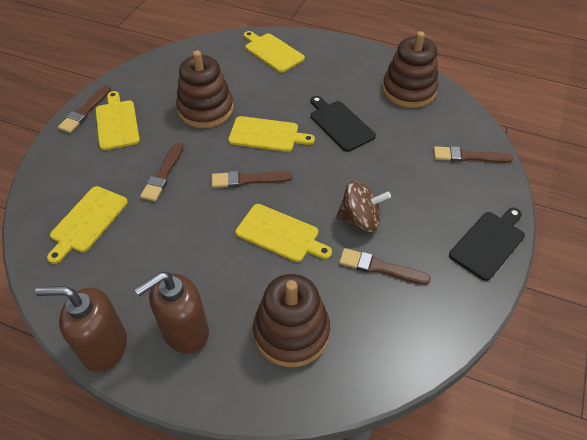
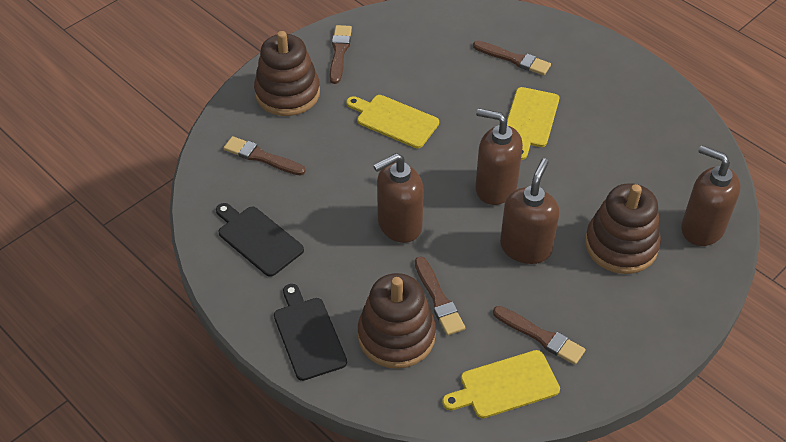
brown soap dispenser: 2 -> 4
brown spinning top: 1 -> 0
yellow cutting board: 5 -> 3

